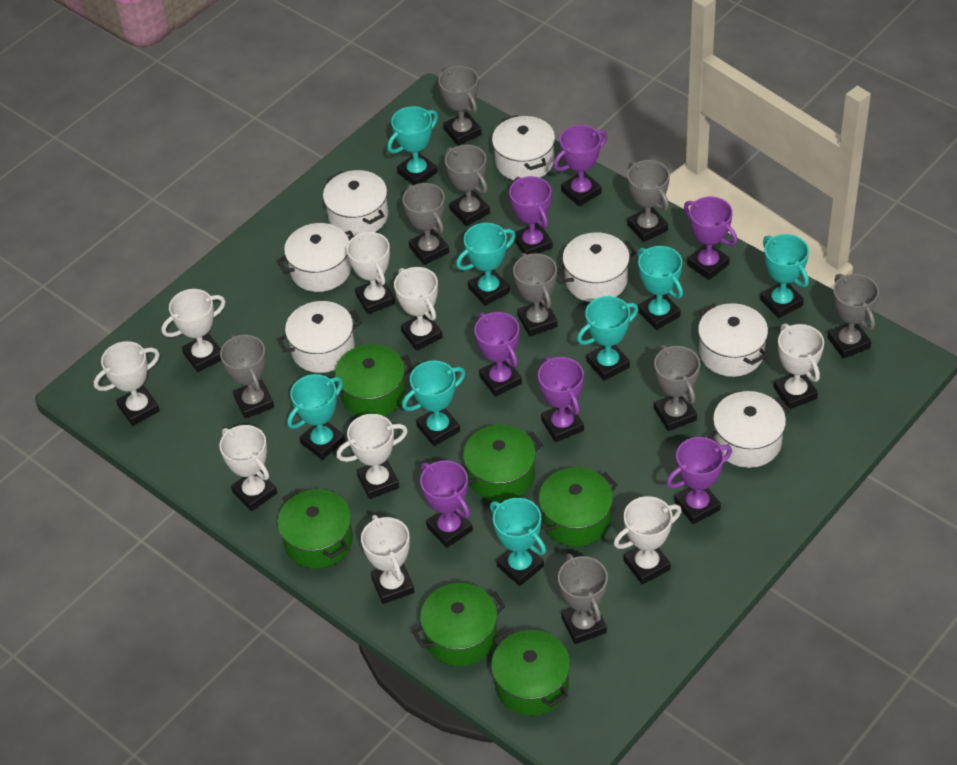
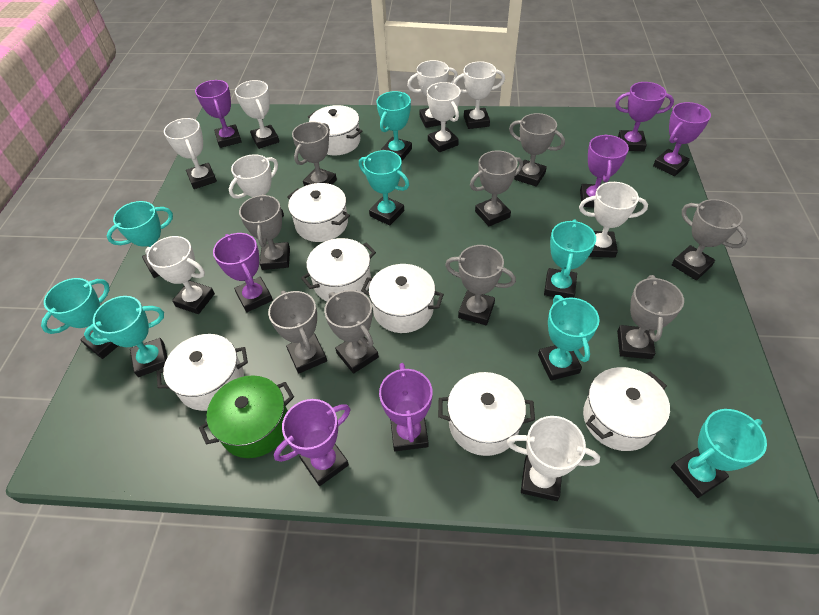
green pot: 6 -> 1

